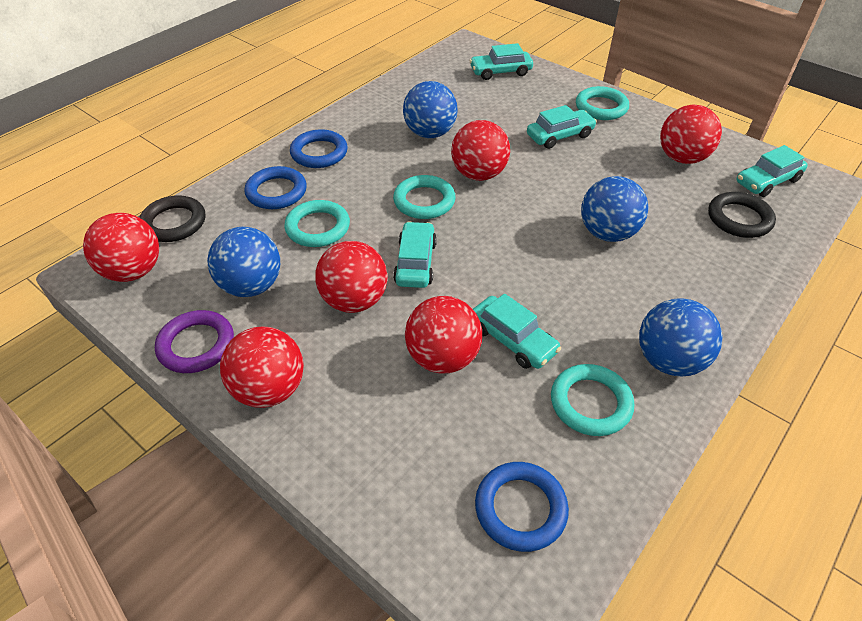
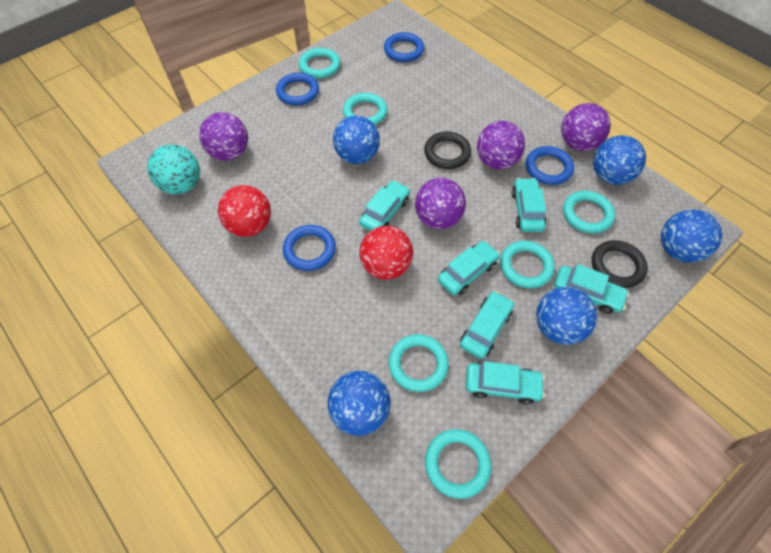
blue ball: 4 -> 5
blue ring: 3 -> 4
purple ball: 0 -> 4
purple ring: 1 -> 0
red ball: 6 -> 2
turquoise ball: 0 -> 1
turquoise car: 5 -> 6
turquoise ring: 4 -> 6

